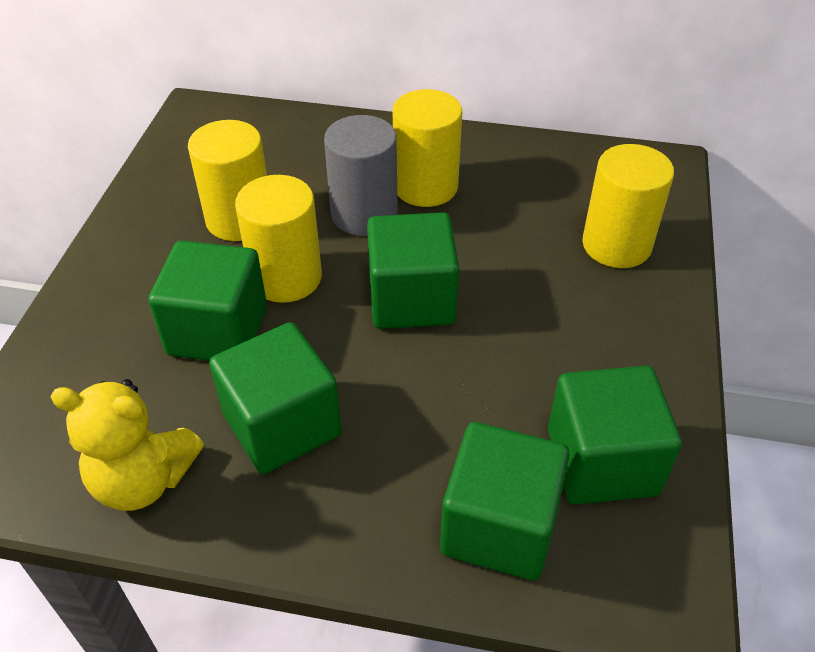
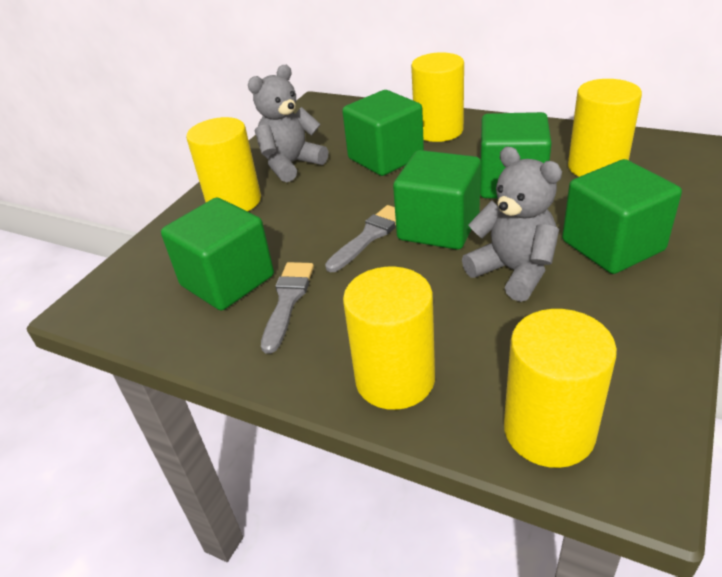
grey brush: 0 -> 2
grey cylinder: 1 -> 0
grey teddy bear: 0 -> 2
yellow cylinder: 4 -> 5
yellow teddy bear: 1 -> 0

